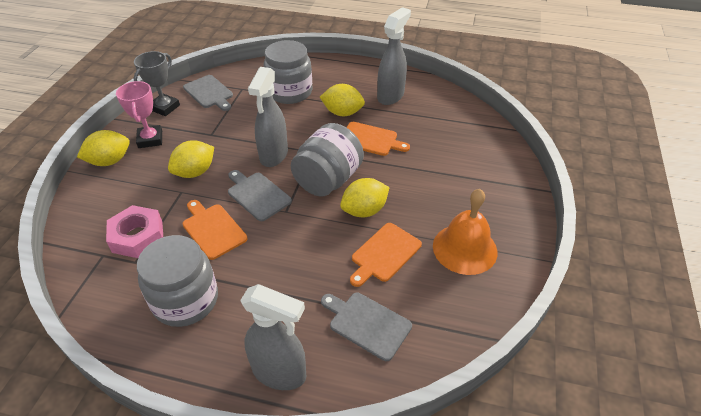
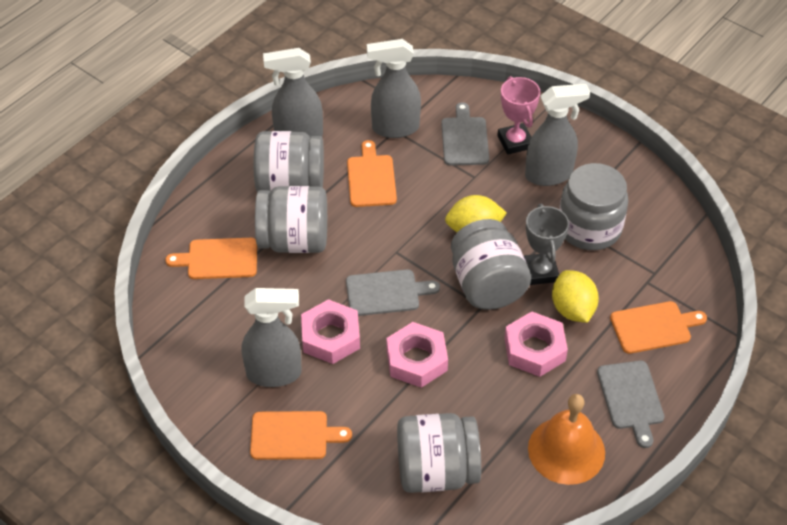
grey jar: 3 -> 5
grey spray bottle: 3 -> 4
orange cutting board: 3 -> 4
pink nut: 1 -> 3
yellow lemon: 4 -> 2

